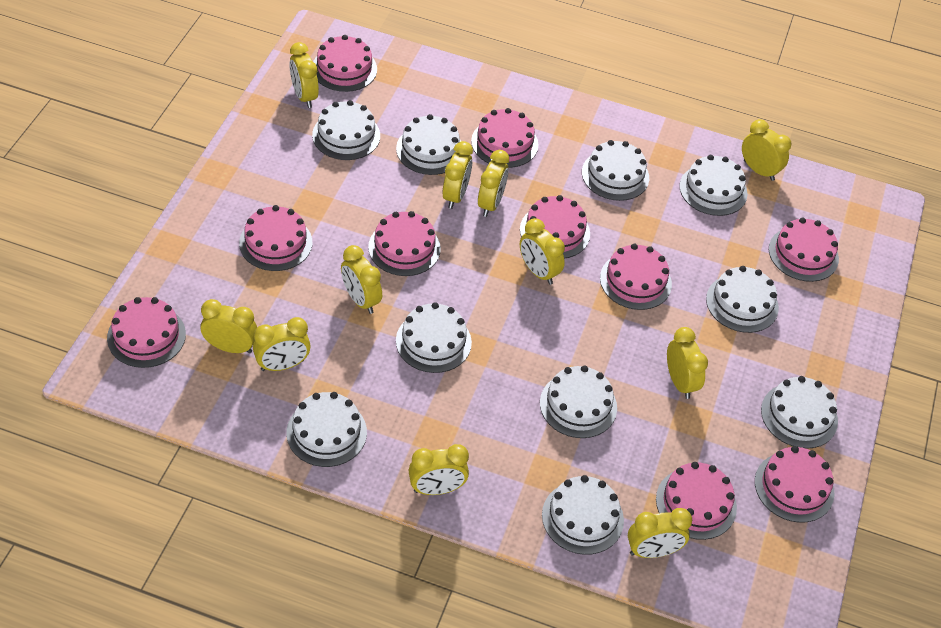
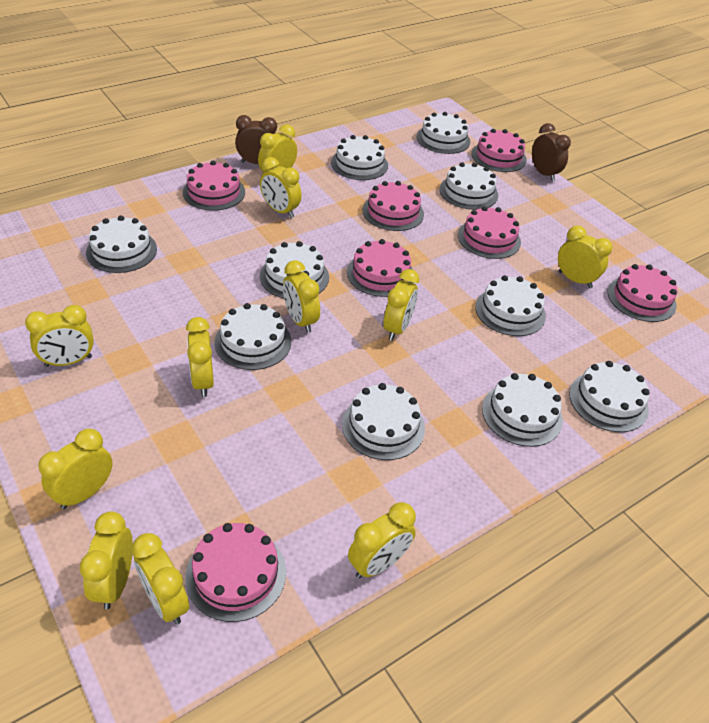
brown clock: 0 -> 2
pink cake: 10 -> 7

